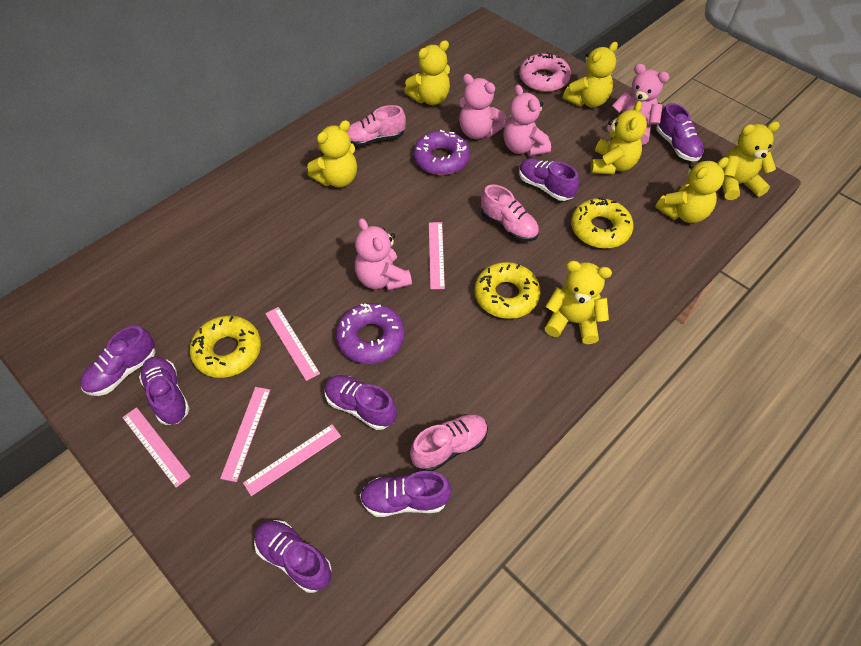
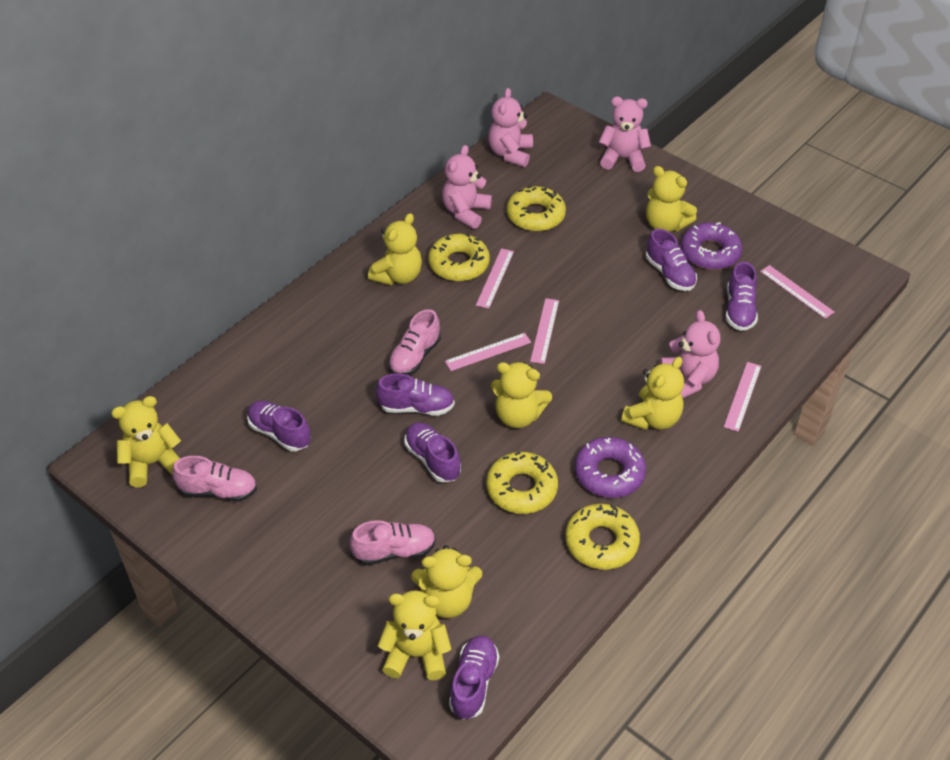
pink donut: 1 -> 0
purple shoe: 7 -> 6
yellow donut: 3 -> 4

